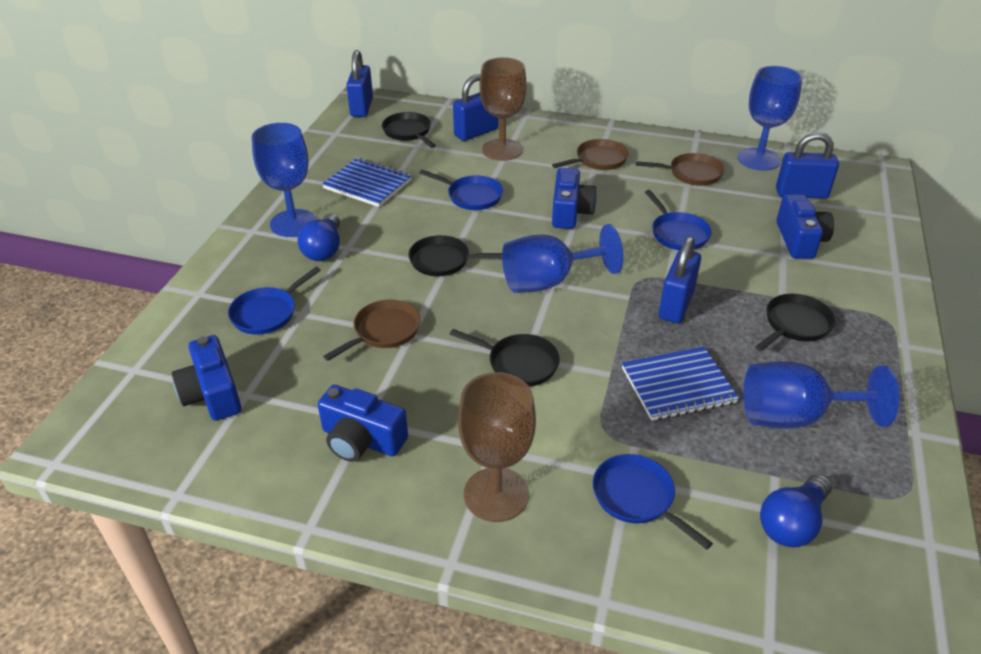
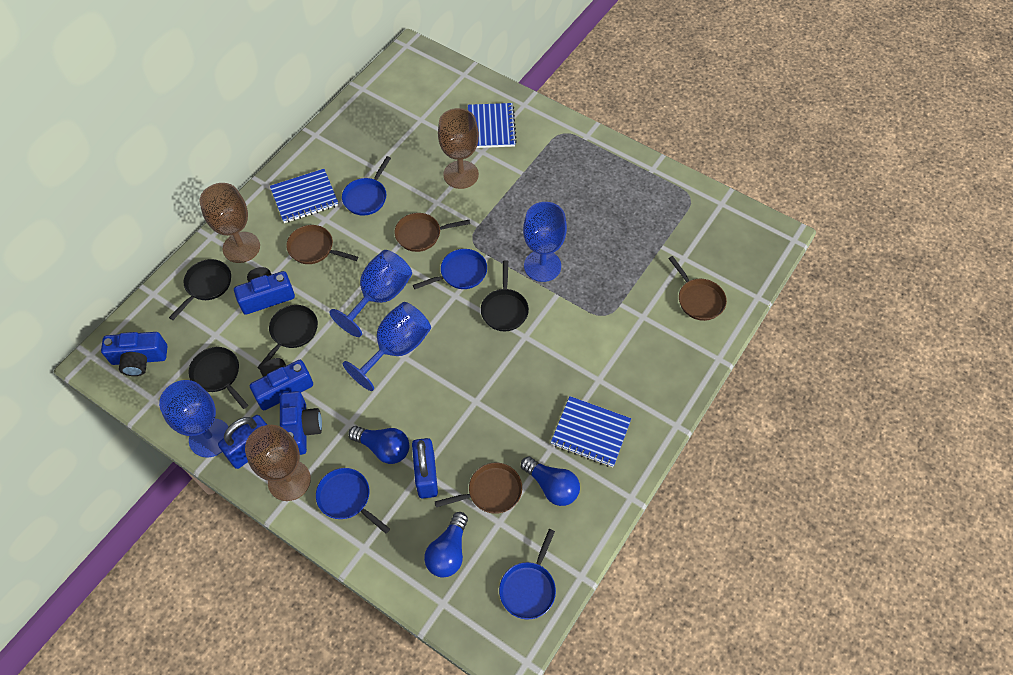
blue light bulb: 2 -> 3
blue notebook: 2 -> 3
blue padlock: 4 -> 2
brown goblet: 2 -> 3
brown pan: 3 -> 4

